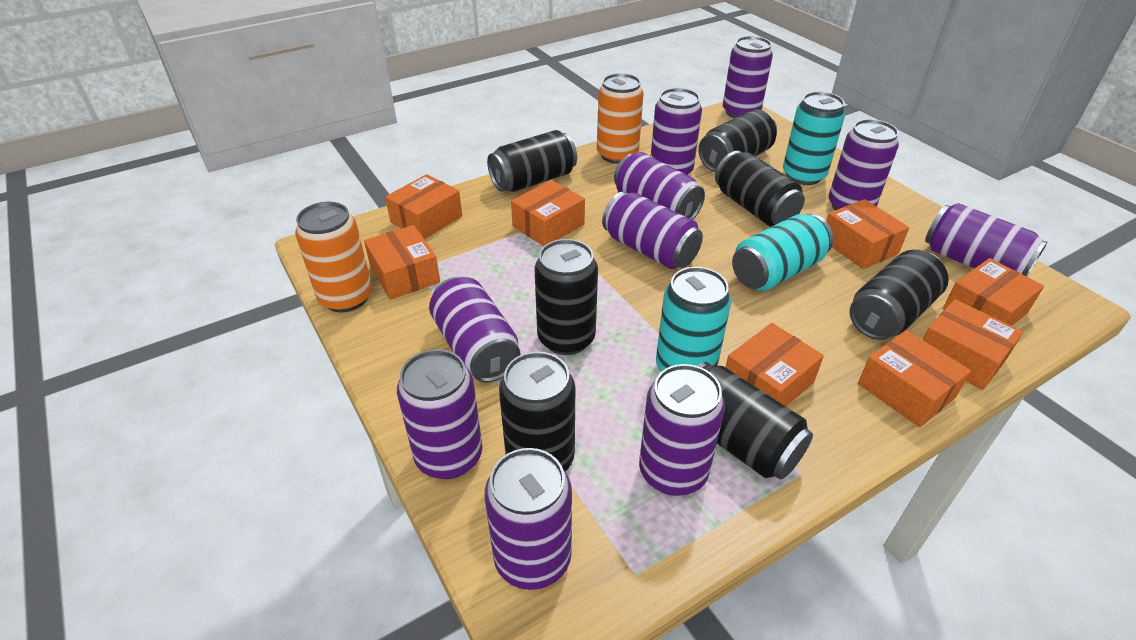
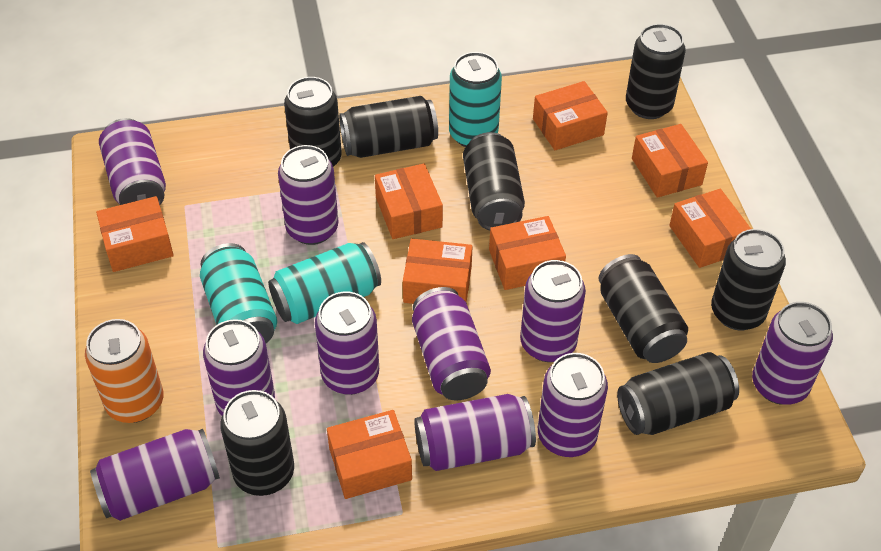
black can: 7 -> 8
orange can: 2 -> 1

